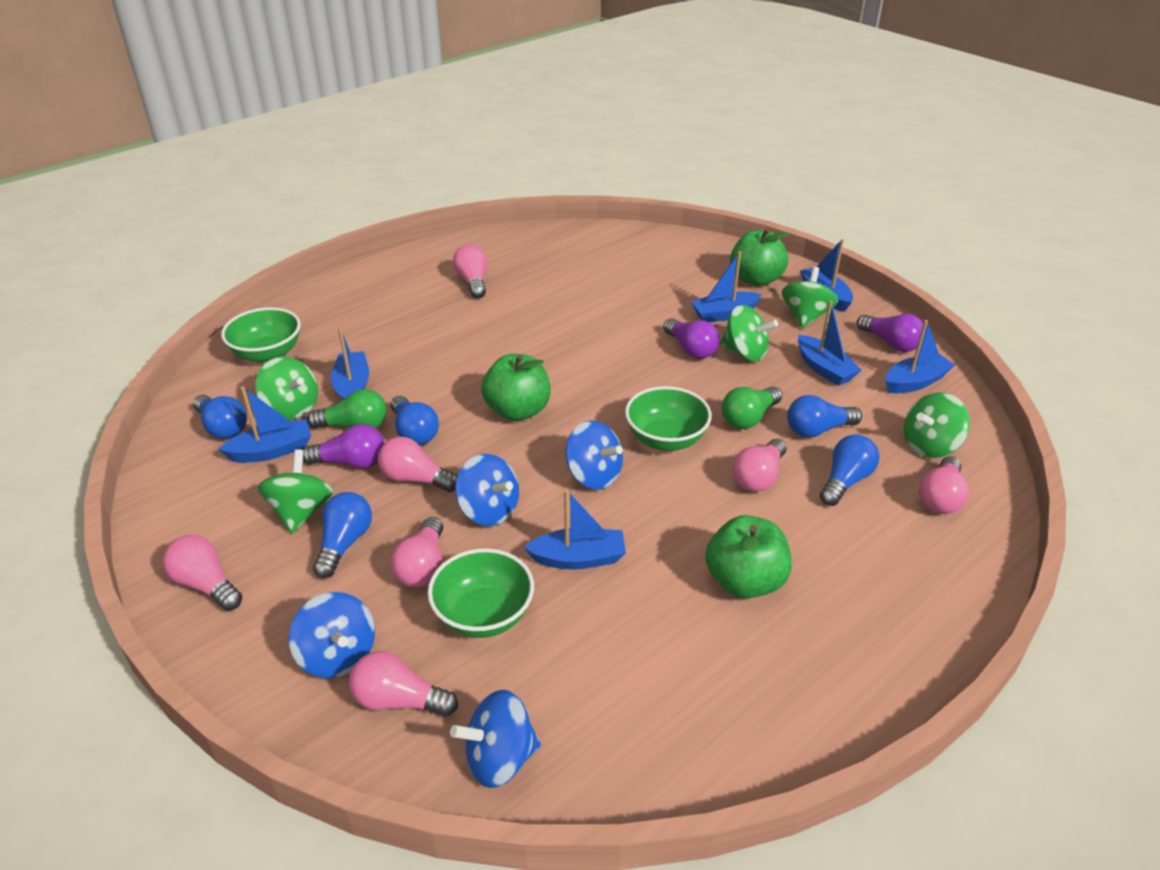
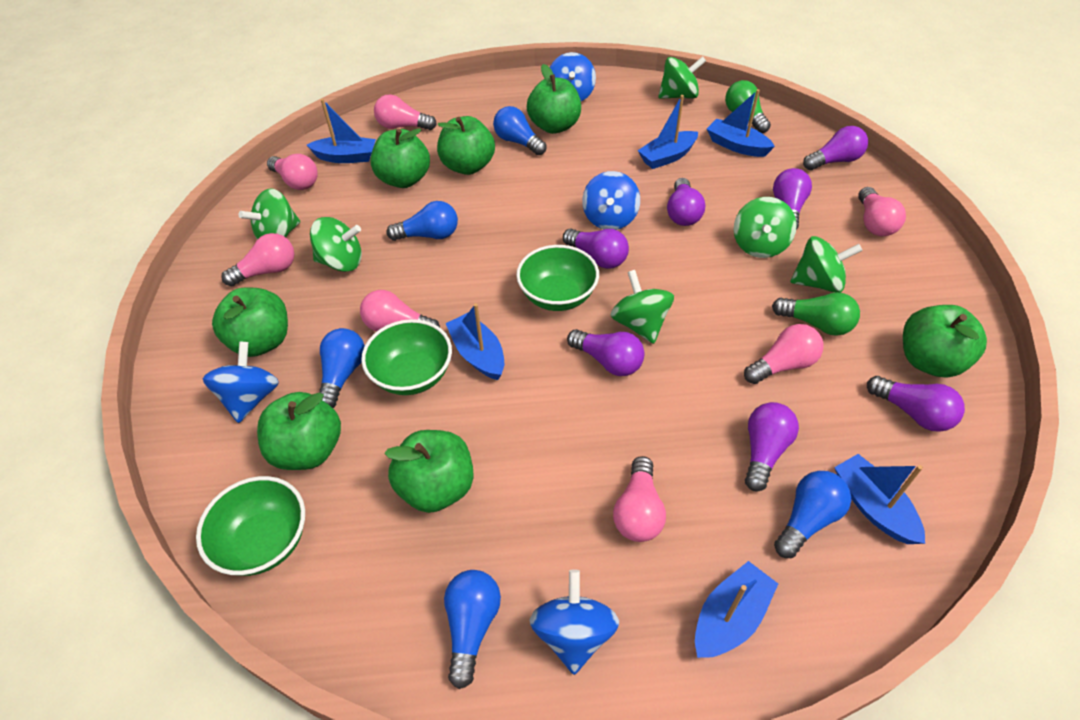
blue boat: 7 -> 6
green apple: 3 -> 7
green spinning top: 5 -> 6
purple light bulb: 3 -> 7

